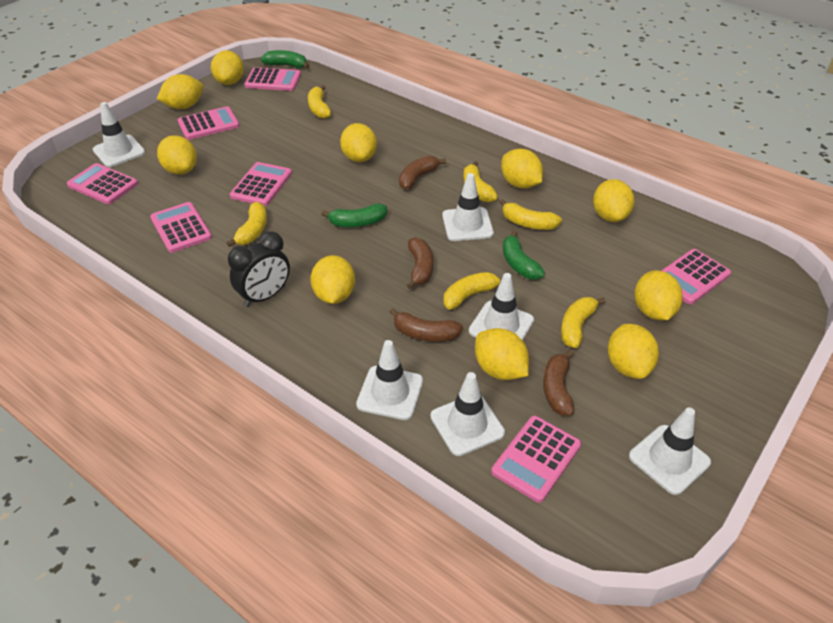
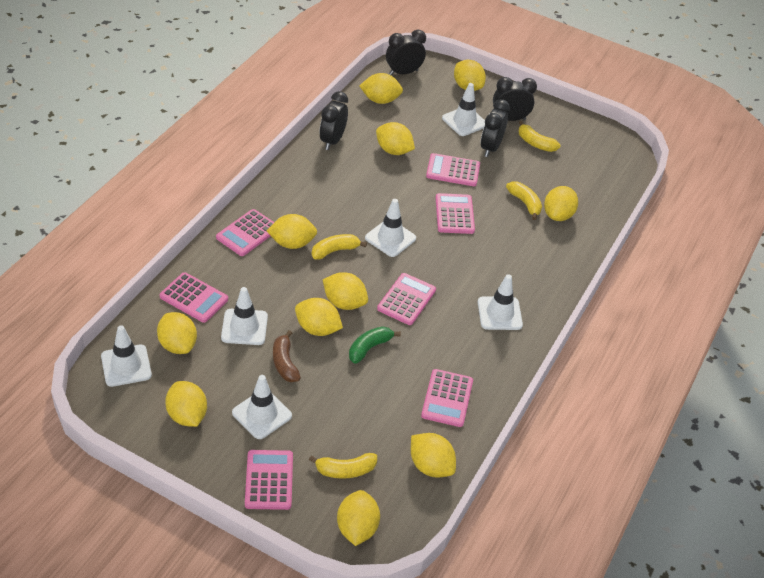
black clock: 1 -> 4
brown banana: 4 -> 1
green banana: 3 -> 1
yellow banana: 6 -> 4
yellow lemon: 10 -> 11

